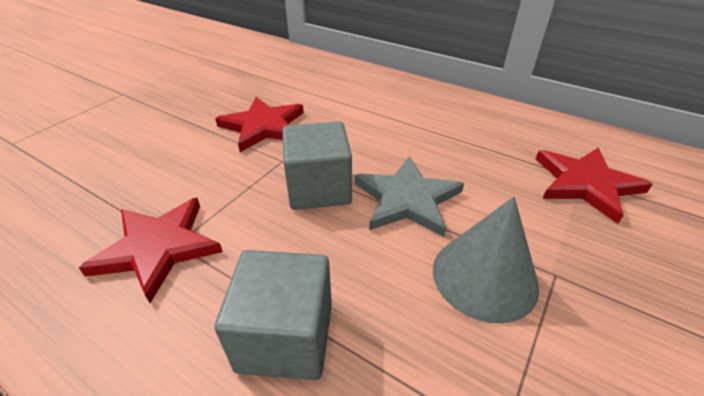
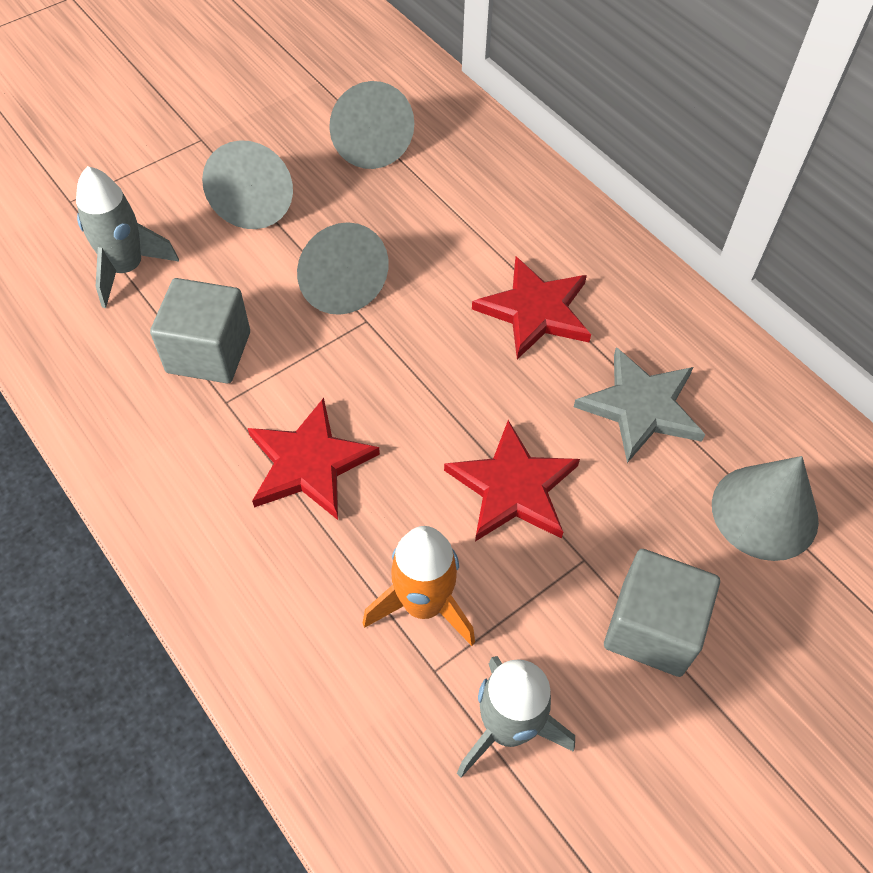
grey cone: 1 -> 4
grey rocket: 0 -> 2
orange rocket: 0 -> 1

